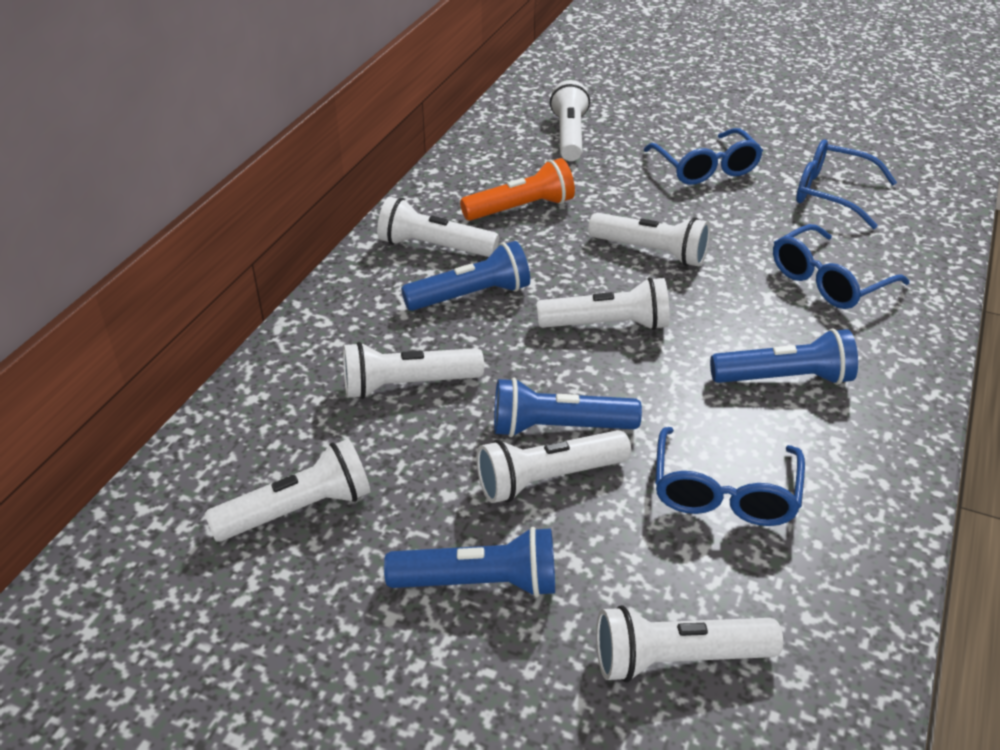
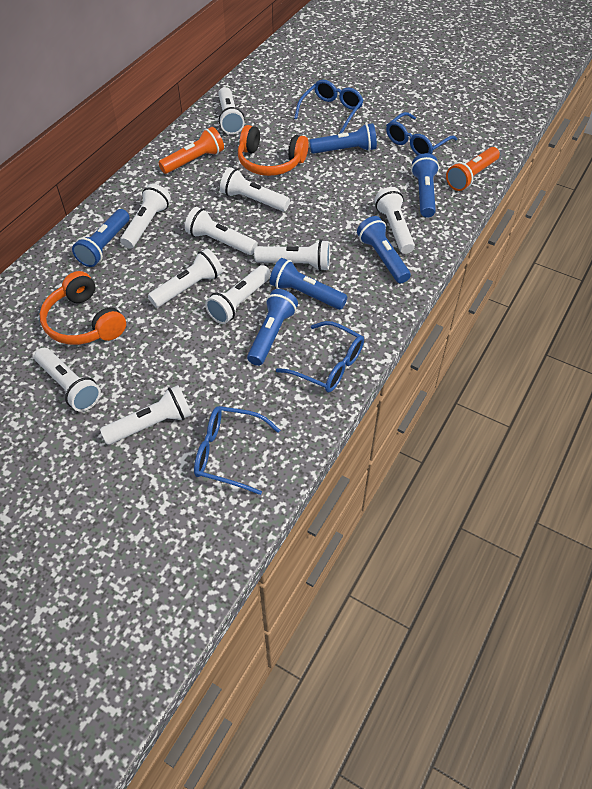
blue flashlight: 4 -> 6
orange flashlight: 1 -> 2
orange headphones: 0 -> 2
white flashlight: 8 -> 10

